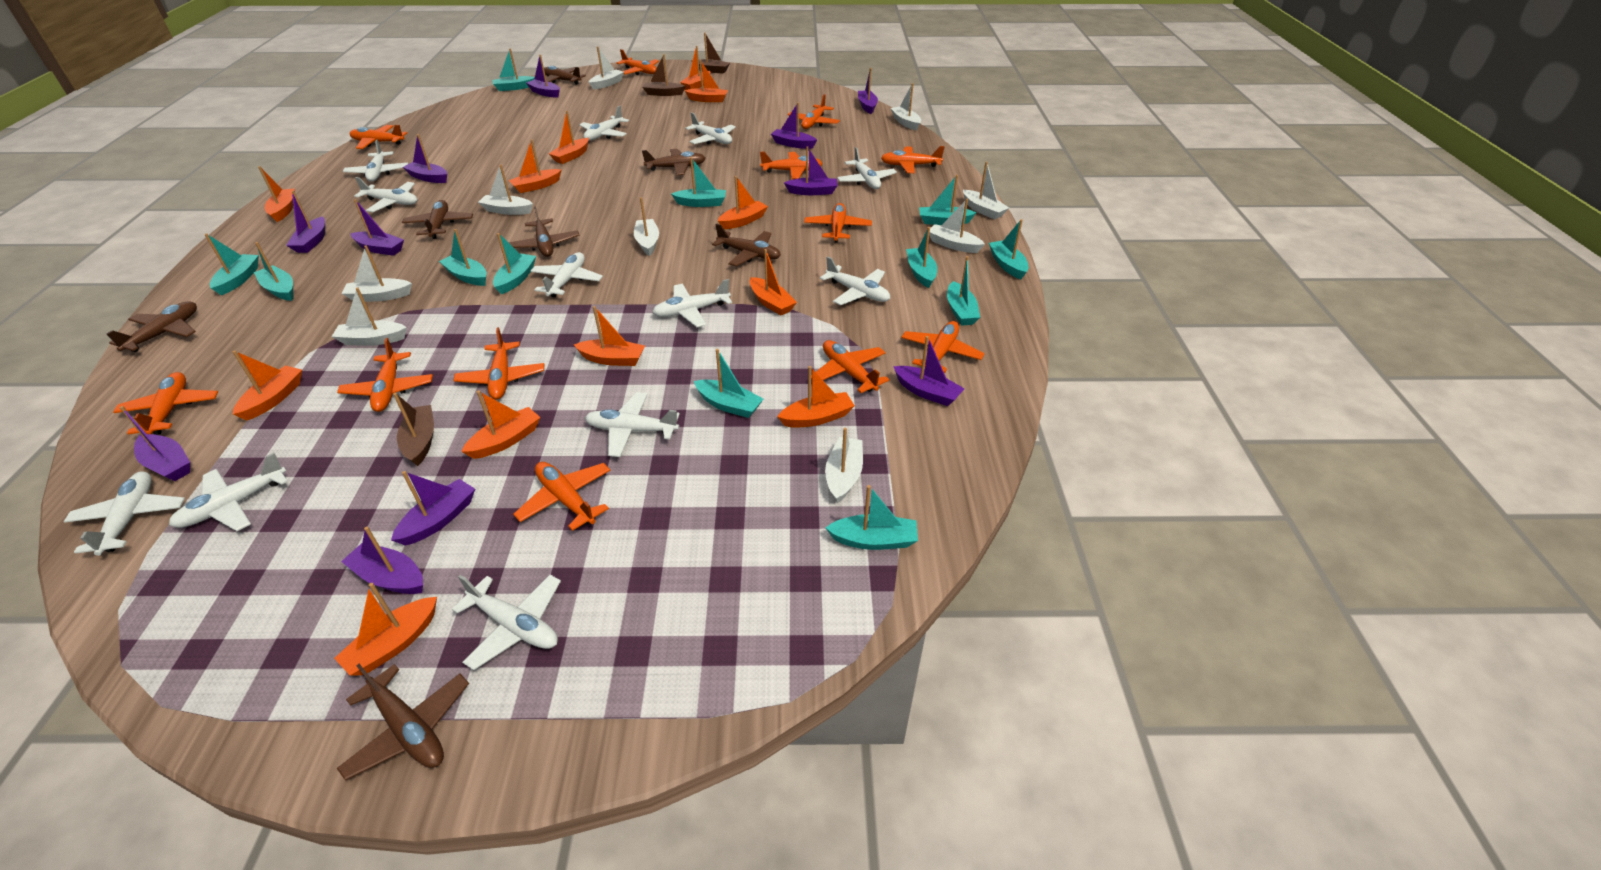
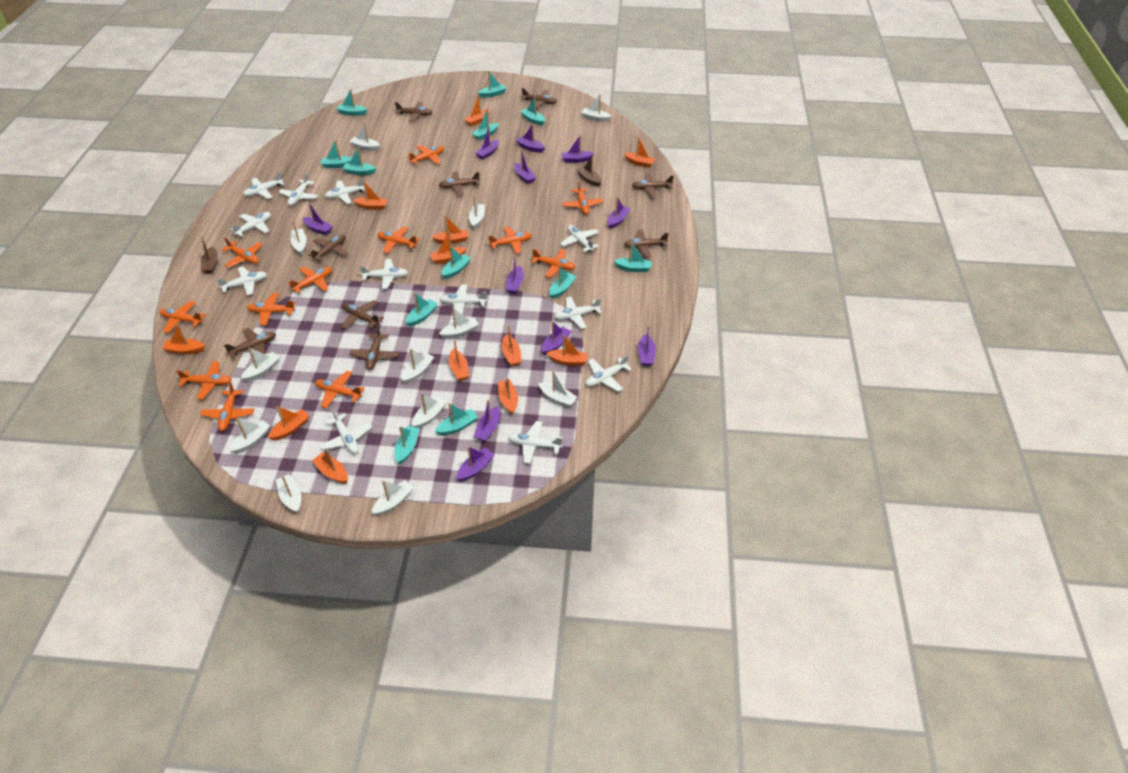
brown boat: 3 -> 2
brown plane: 7 -> 9
white boat: 9 -> 12

